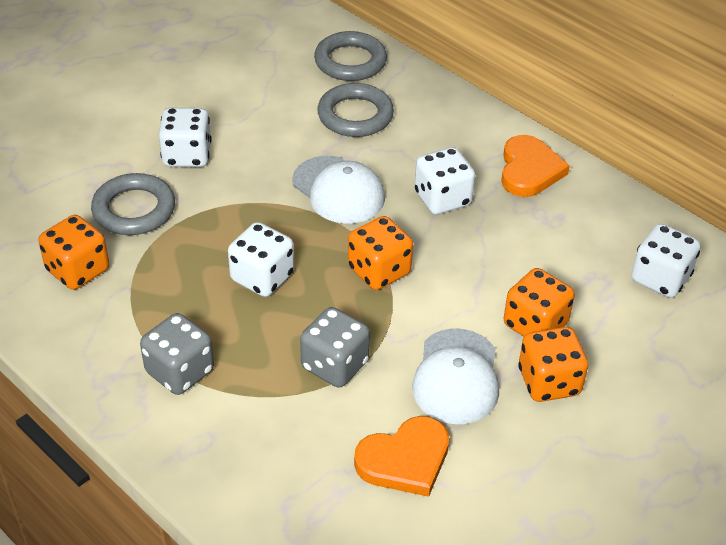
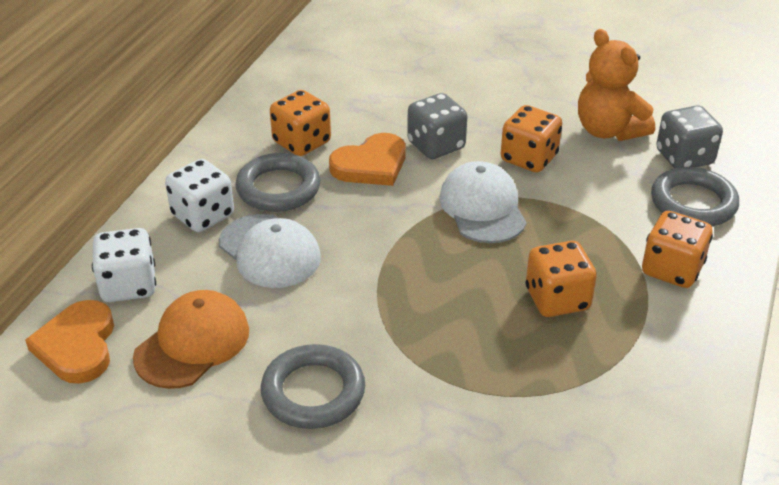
orange cap: 0 -> 1
orange teddy bear: 0 -> 1
white dice: 4 -> 2

